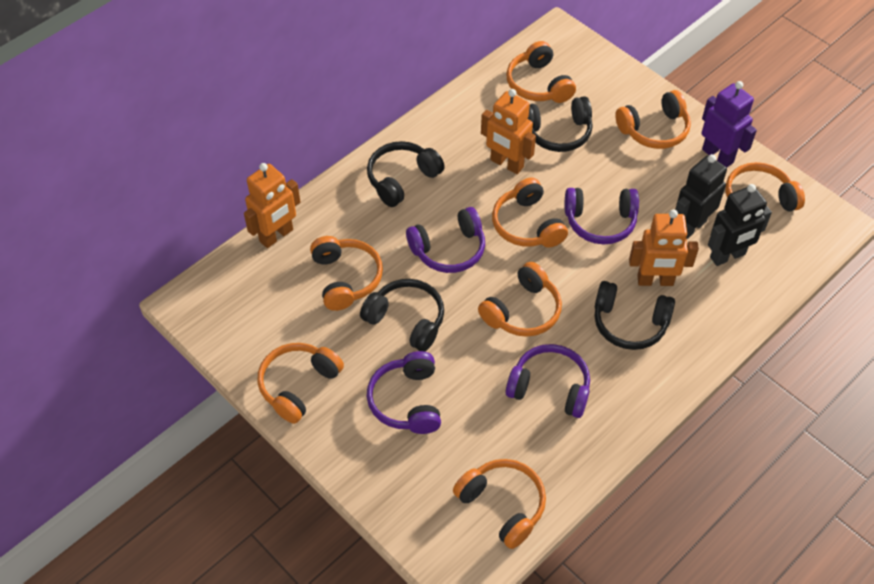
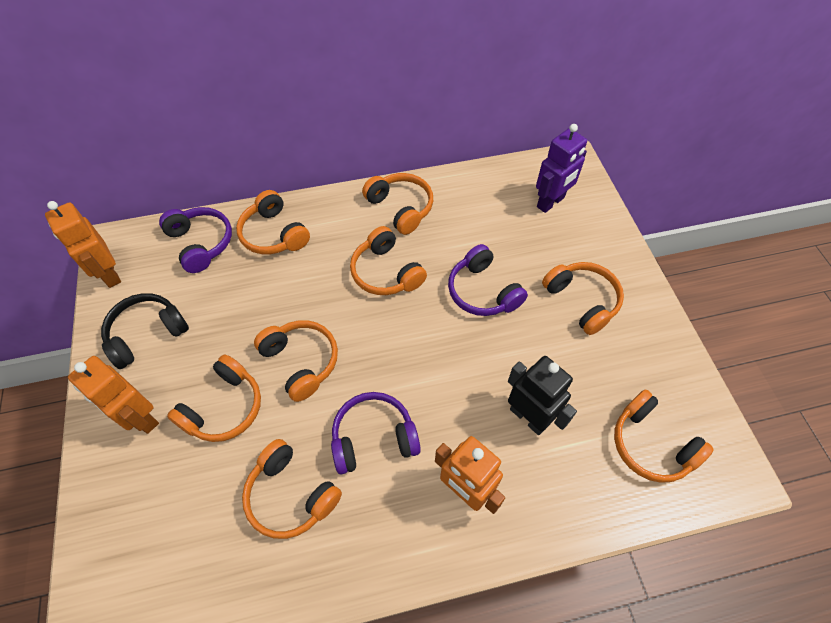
black headphones: 4 -> 1
black robot: 2 -> 1
purple headphones: 4 -> 3

